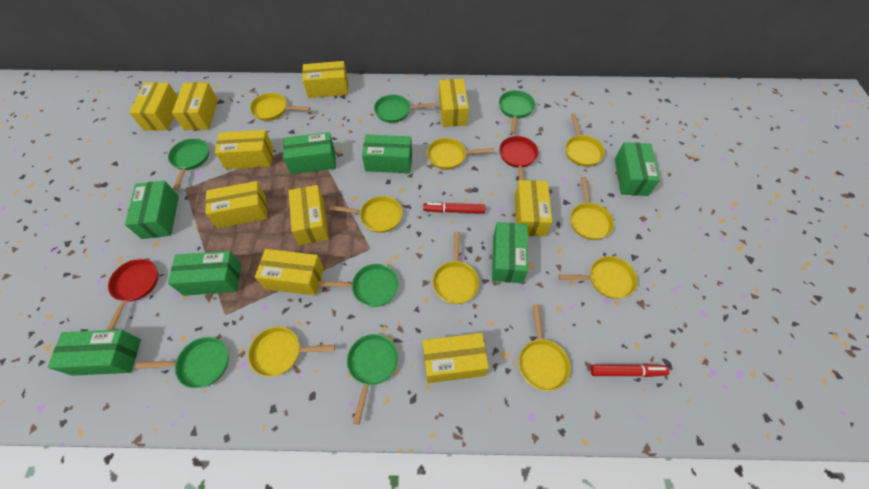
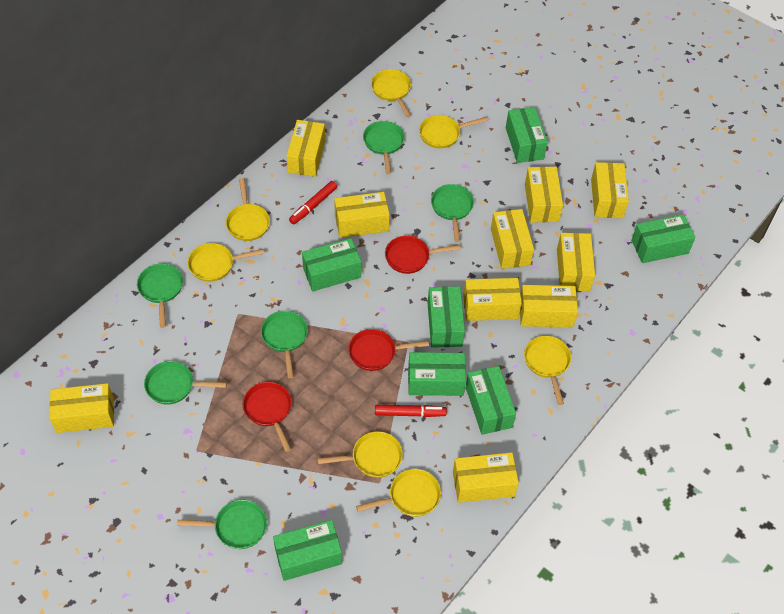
red pan: 2 -> 3
yellow pan: 9 -> 7

